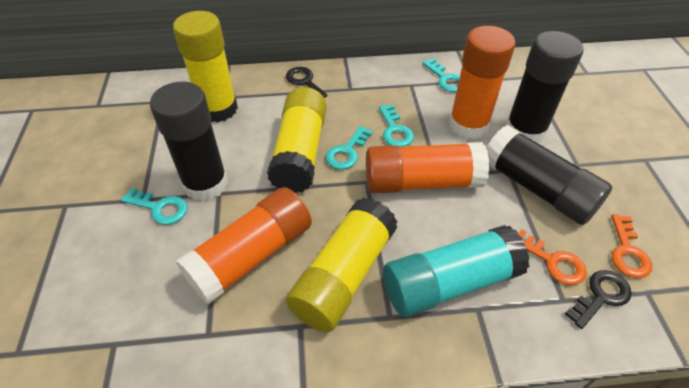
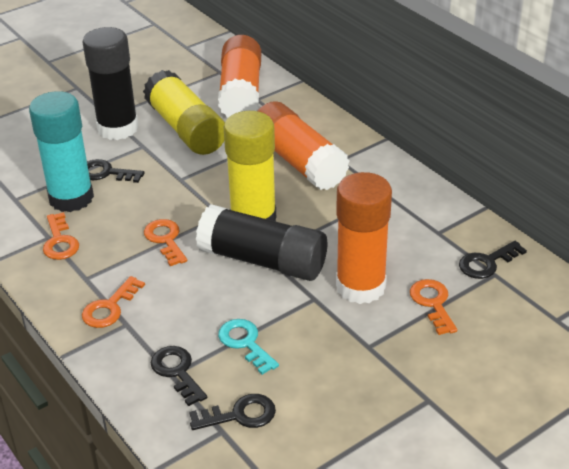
black glue stick: 3 -> 2
black key: 2 -> 4
orange key: 2 -> 4
turquoise key: 4 -> 1
yellow glue stick: 3 -> 2

